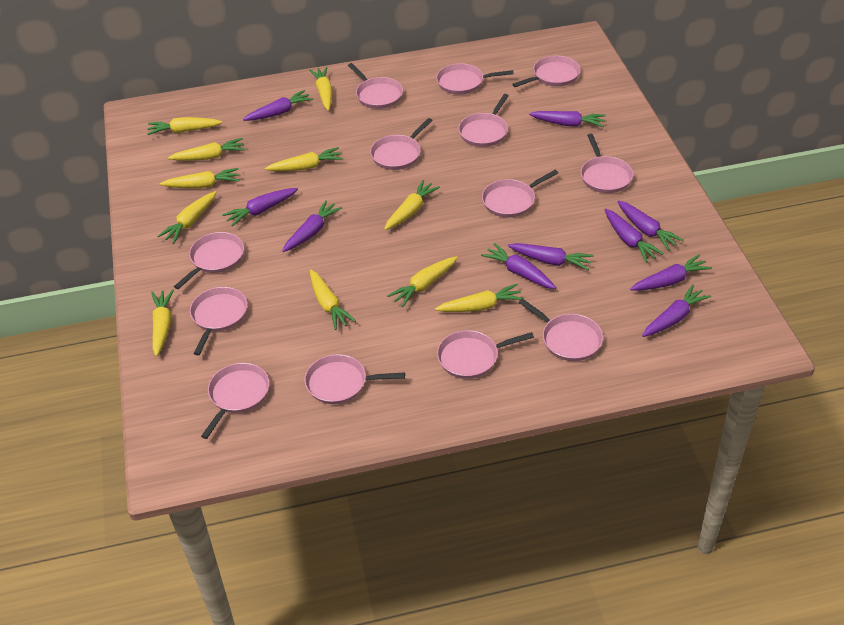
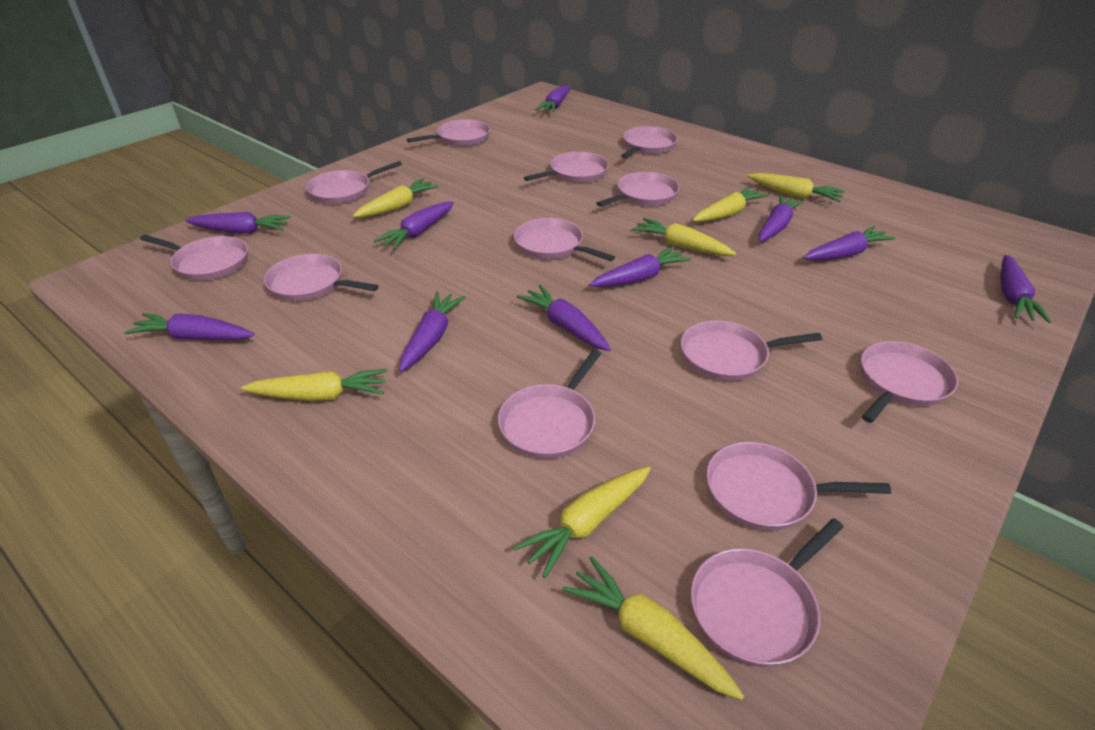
yellow carrot: 11 -> 7

